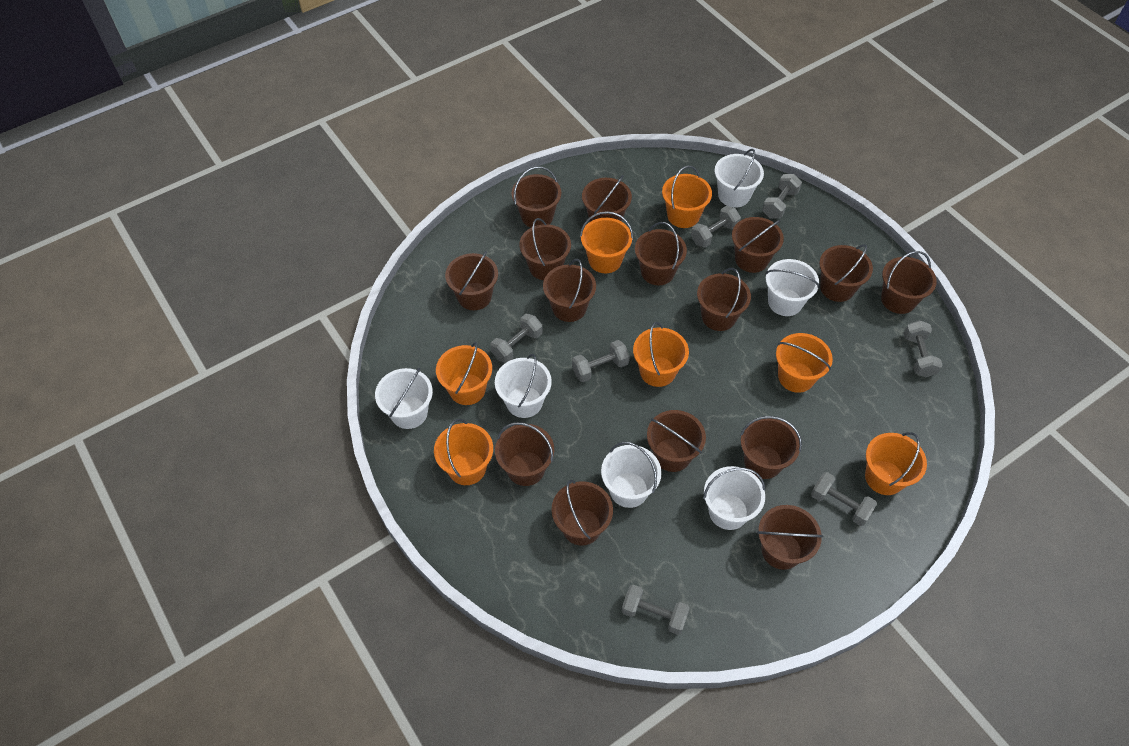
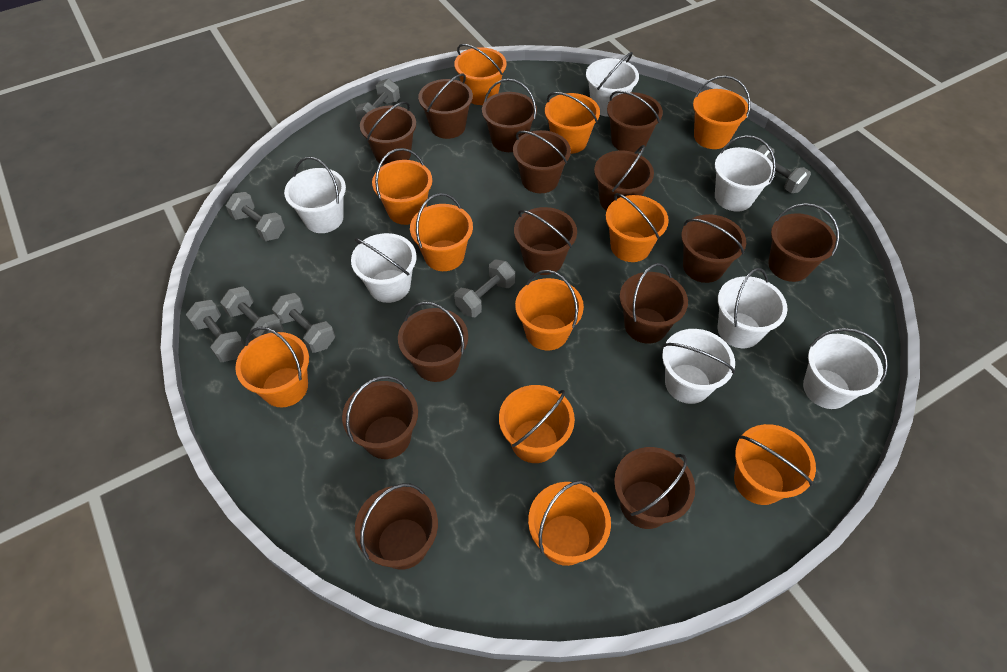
brown bucket: 15 -> 14
orange bucket: 7 -> 11
white bucket: 6 -> 7

